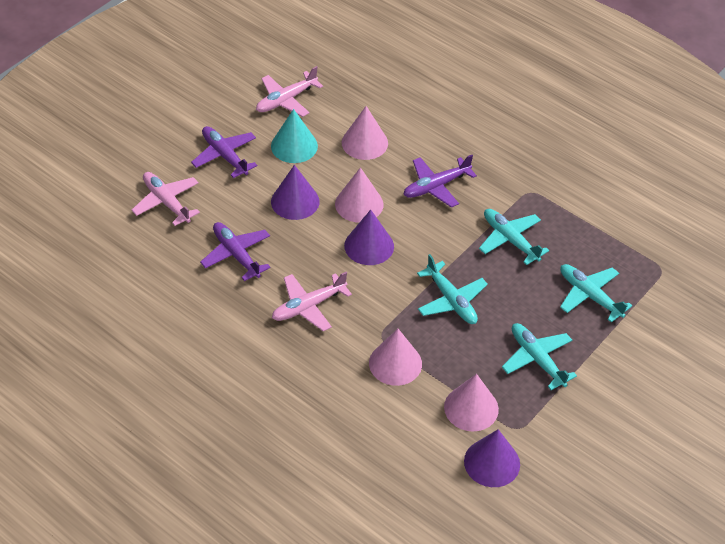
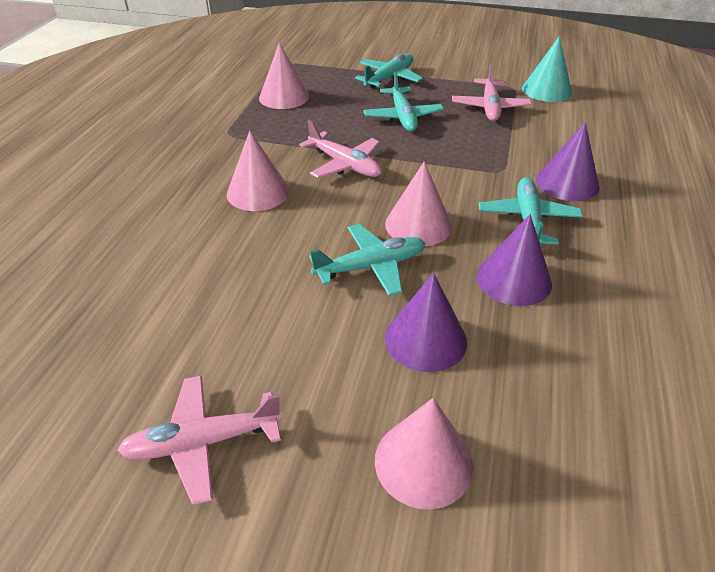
purple plane: 3 -> 0

